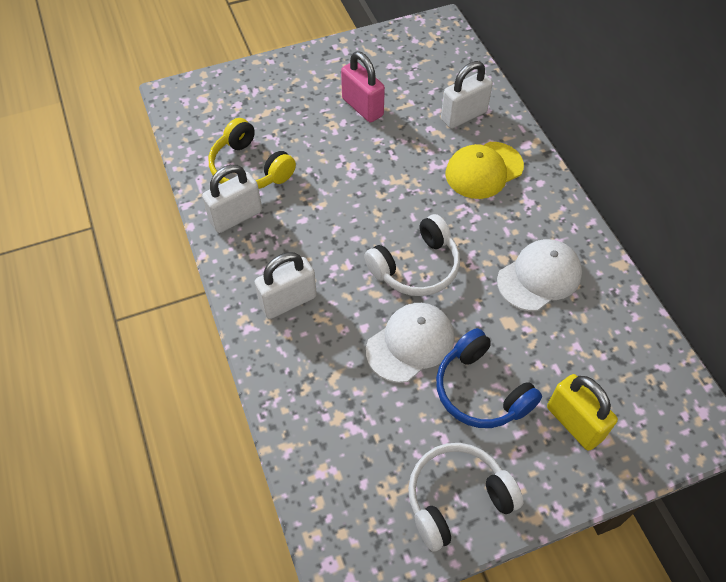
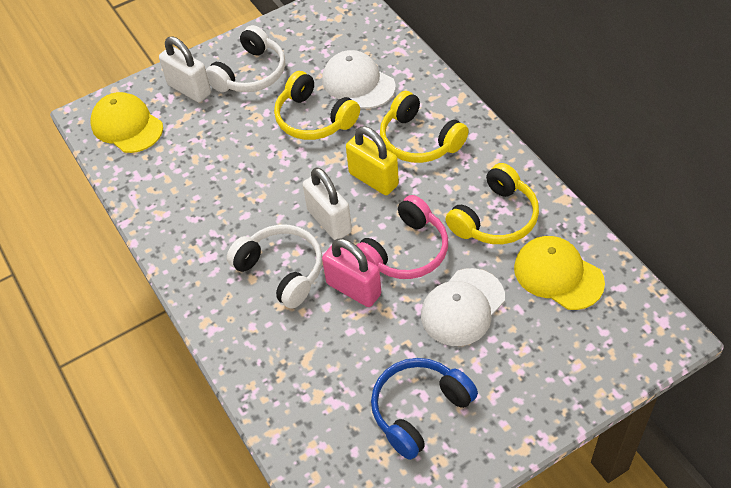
pink headphones: 0 -> 1
white padlock: 3 -> 2
yellow cap: 1 -> 2
yellow headphones: 1 -> 3

